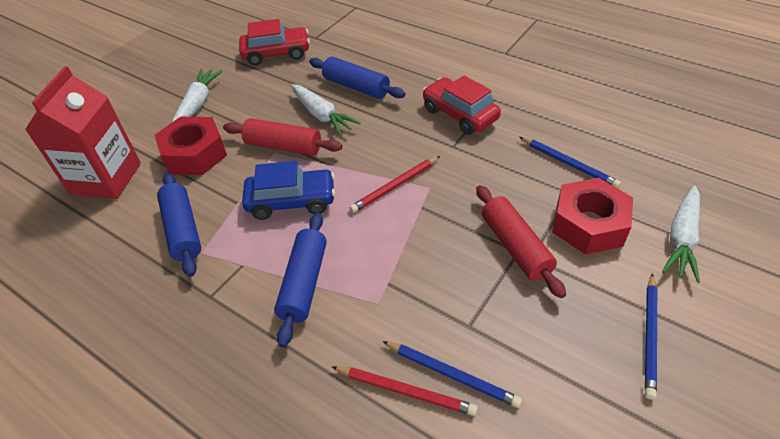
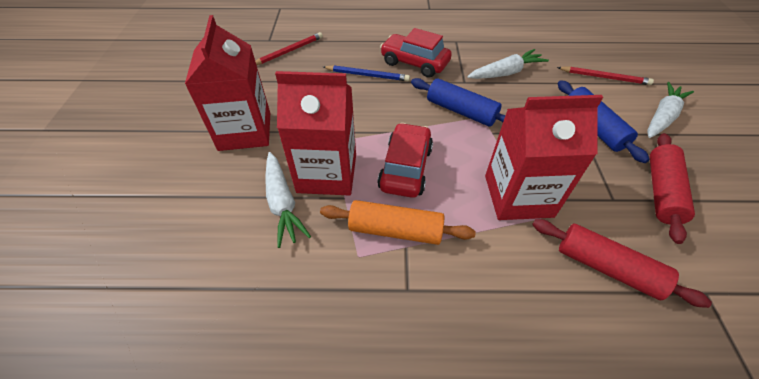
blue car: 1 -> 0
blue pencil: 3 -> 1
blue rolling pin: 3 -> 2
orange rolling pin: 0 -> 1
red carton: 1 -> 3
red nut: 2 -> 0

